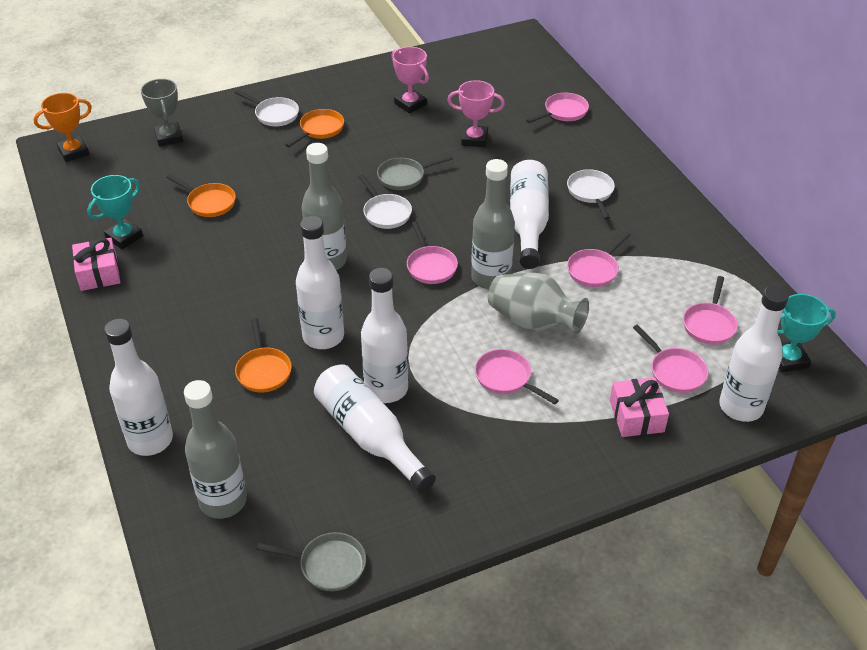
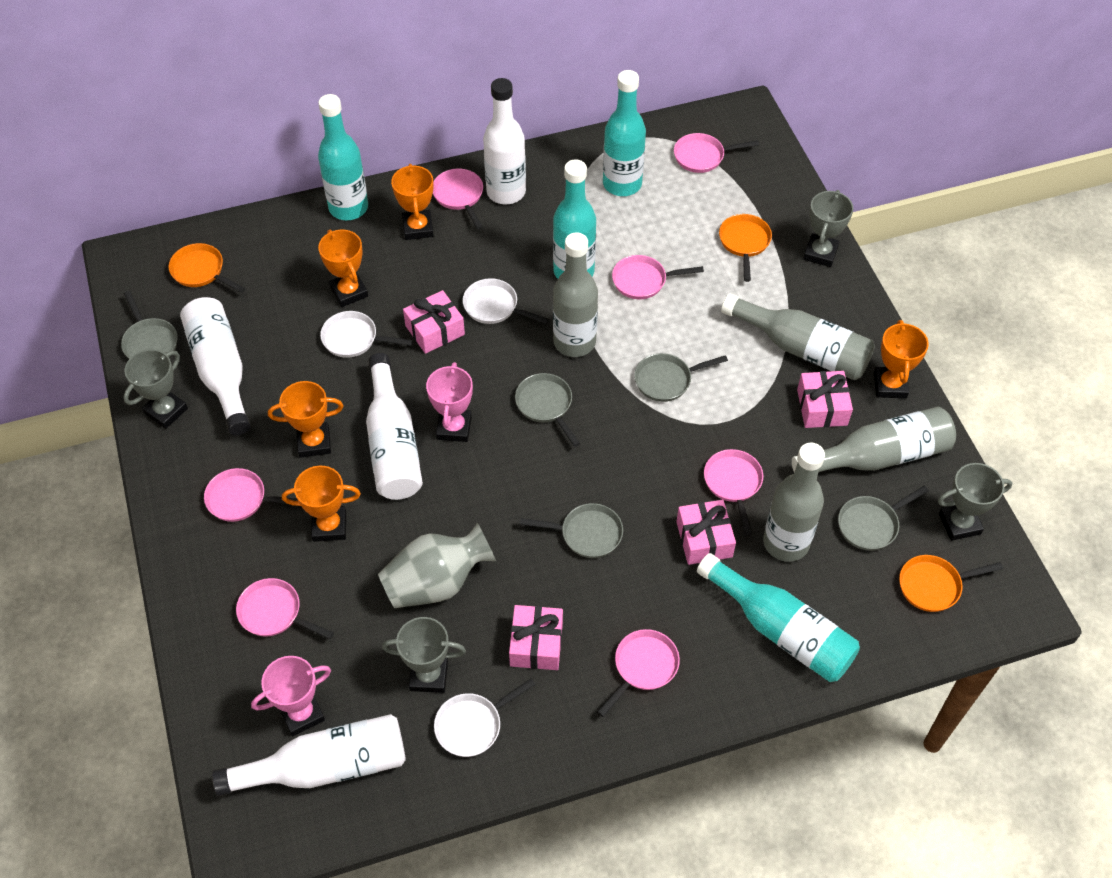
grey bottle: 3 -> 4
grey pan: 2 -> 5
grey trophy: 1 -> 4
orange trophy: 1 -> 5
pink gift: 2 -> 4
pink pan: 6 -> 7
turquoise bottle: 0 -> 4
turquoise trophy: 2 -> 0
white bottle: 6 -> 4

